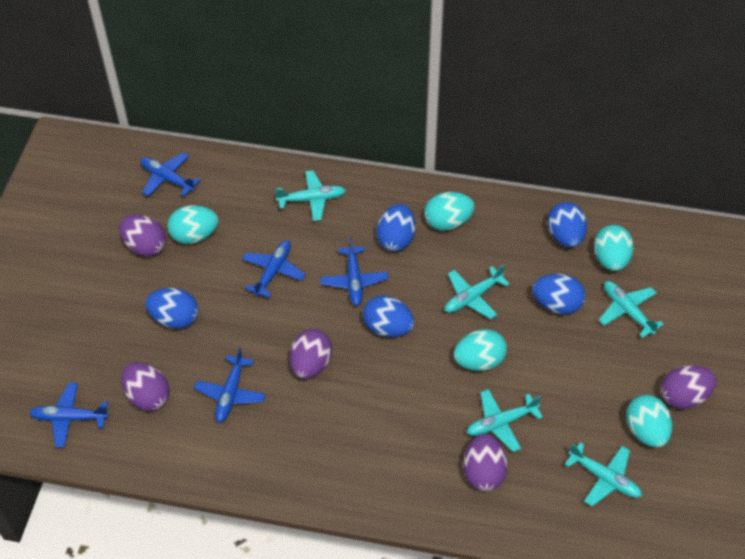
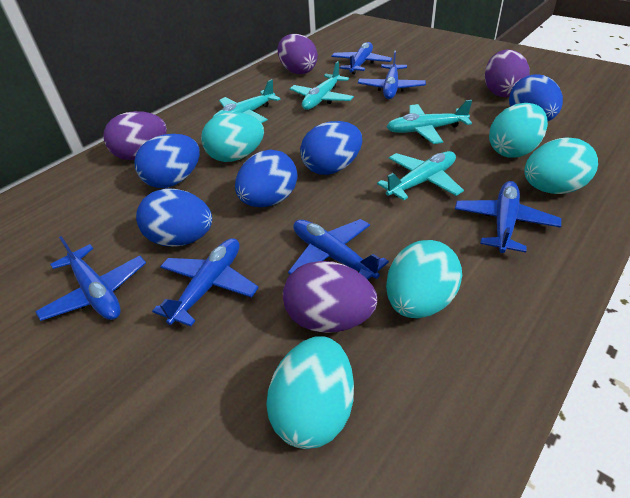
blue plane: 5 -> 6
purple egg: 5 -> 4
turquoise plane: 5 -> 4

